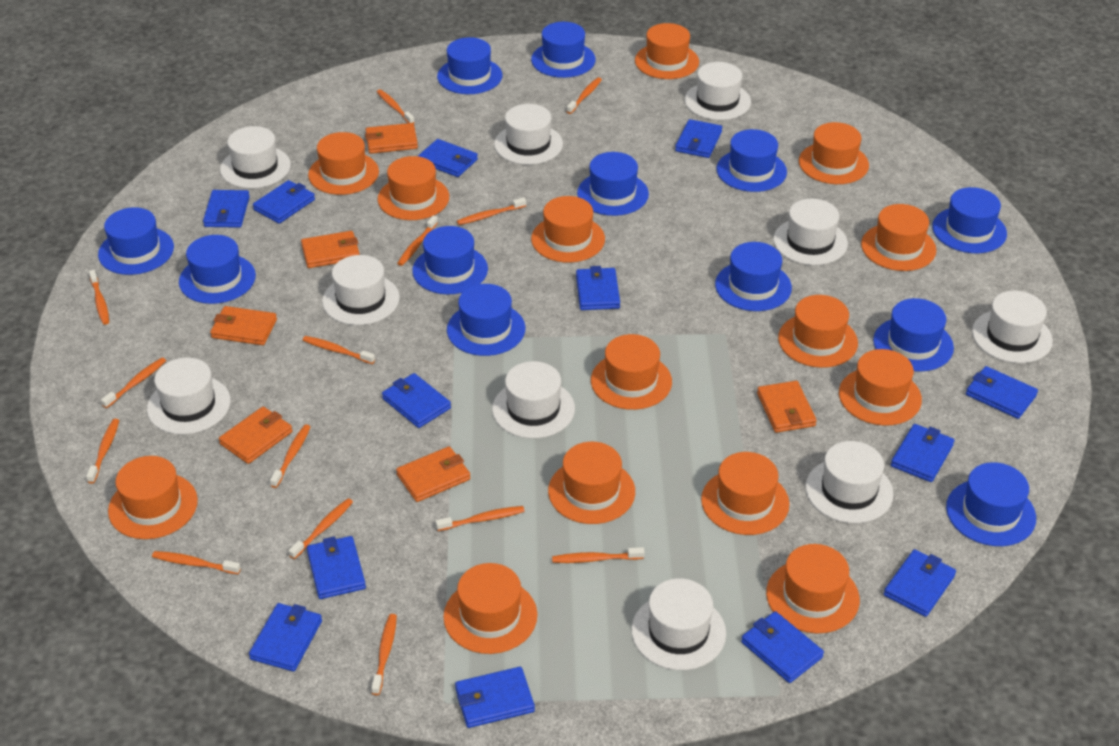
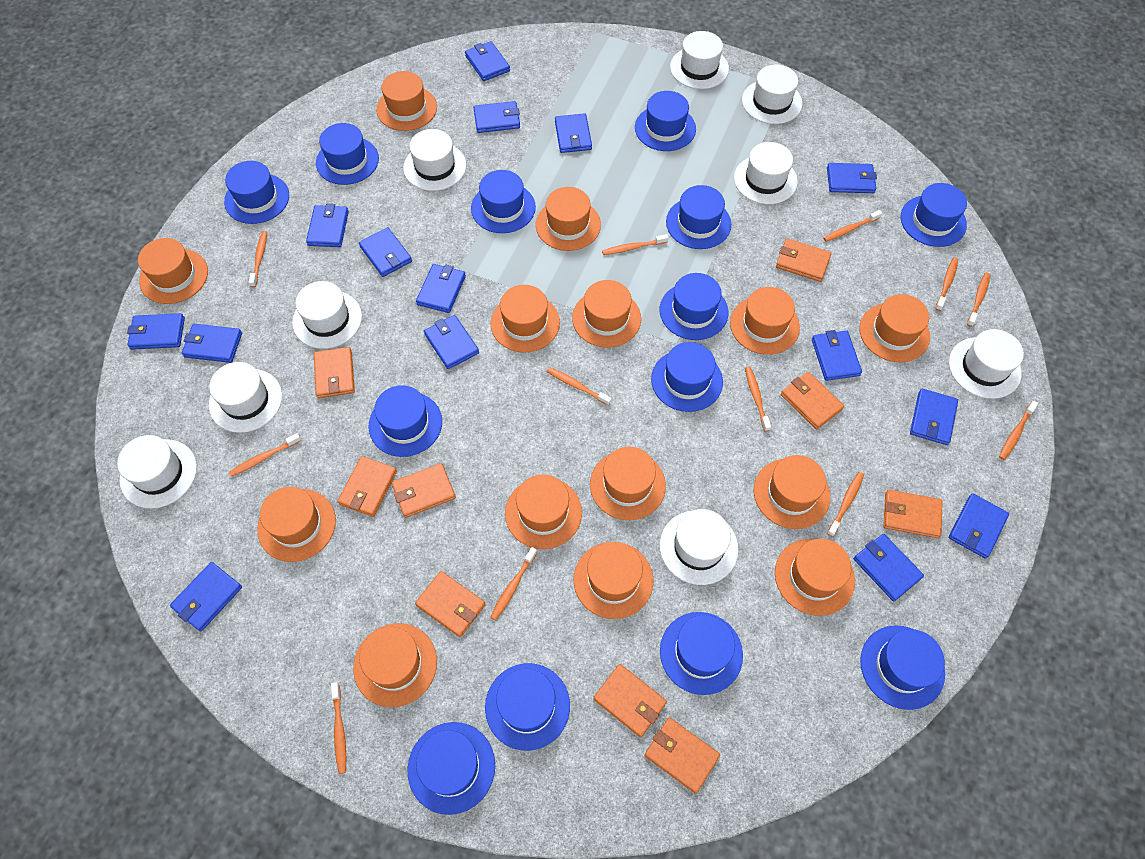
blue hat: 12 -> 13
blue wallet: 13 -> 15
orange toothbrush: 14 -> 12
orange wallet: 6 -> 9
white hat: 10 -> 9

